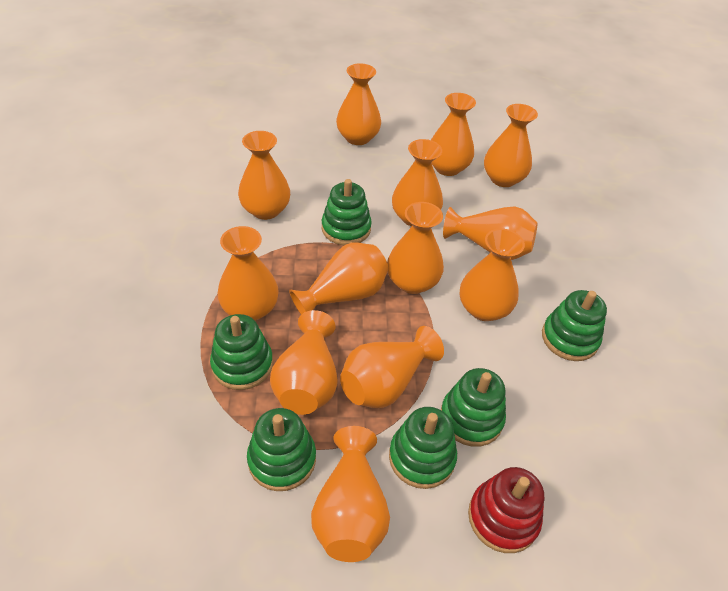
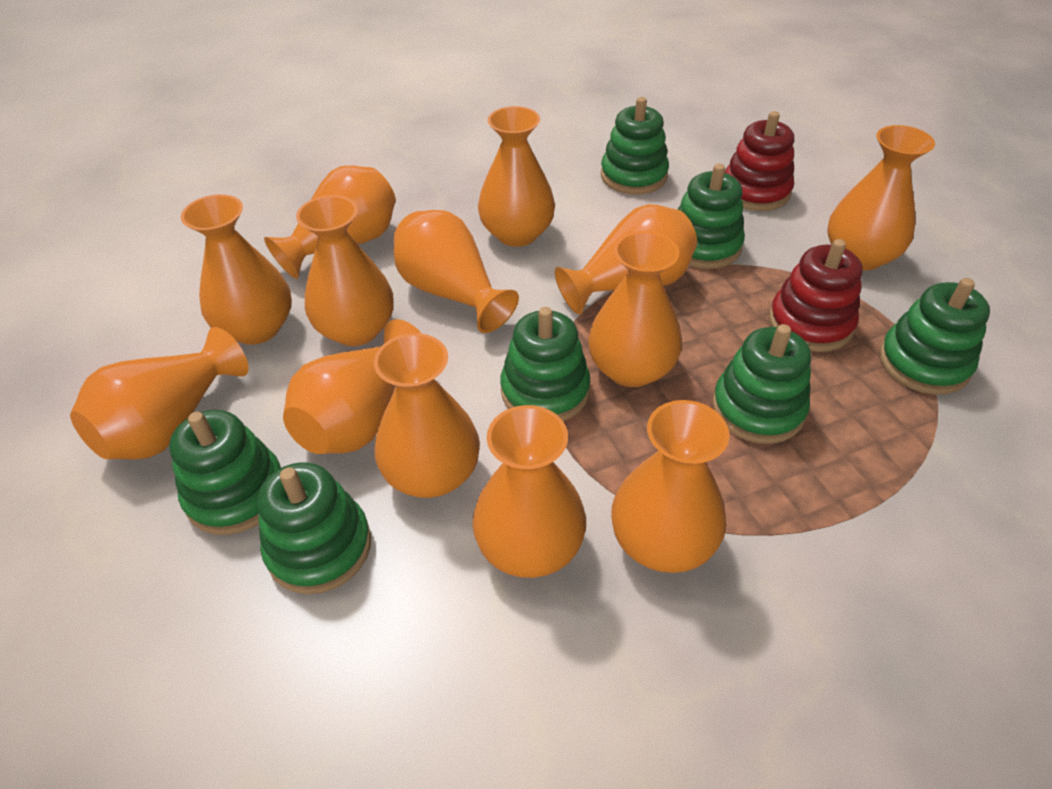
green stacking toy: 6 -> 7
red stacking toy: 1 -> 2

